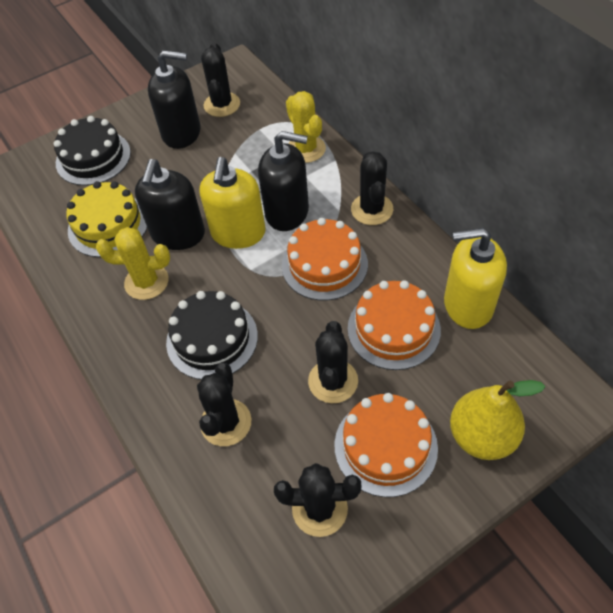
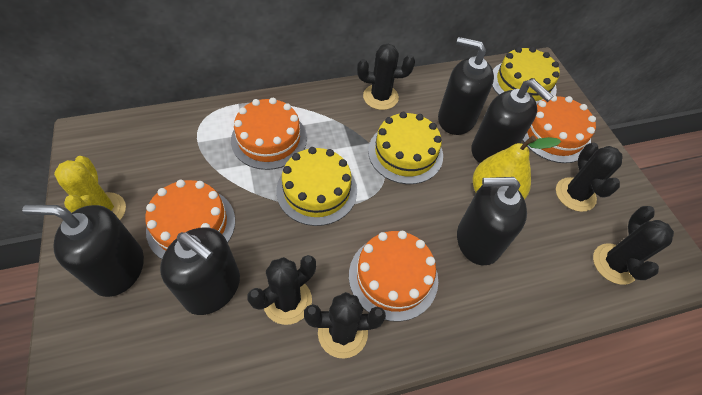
black cake: 2 -> 0
black soap dispenser: 3 -> 5
orange cake: 3 -> 4
yellow cactus: 2 -> 1
yellow cake: 1 -> 3
yellow soap dispenser: 2 -> 0

